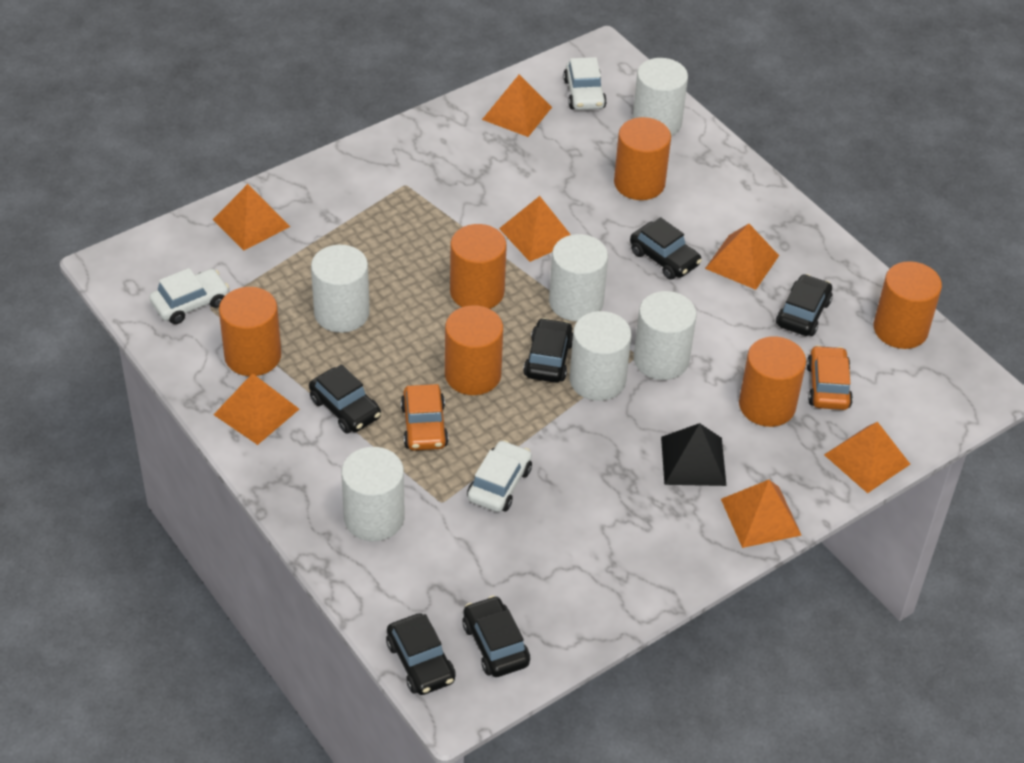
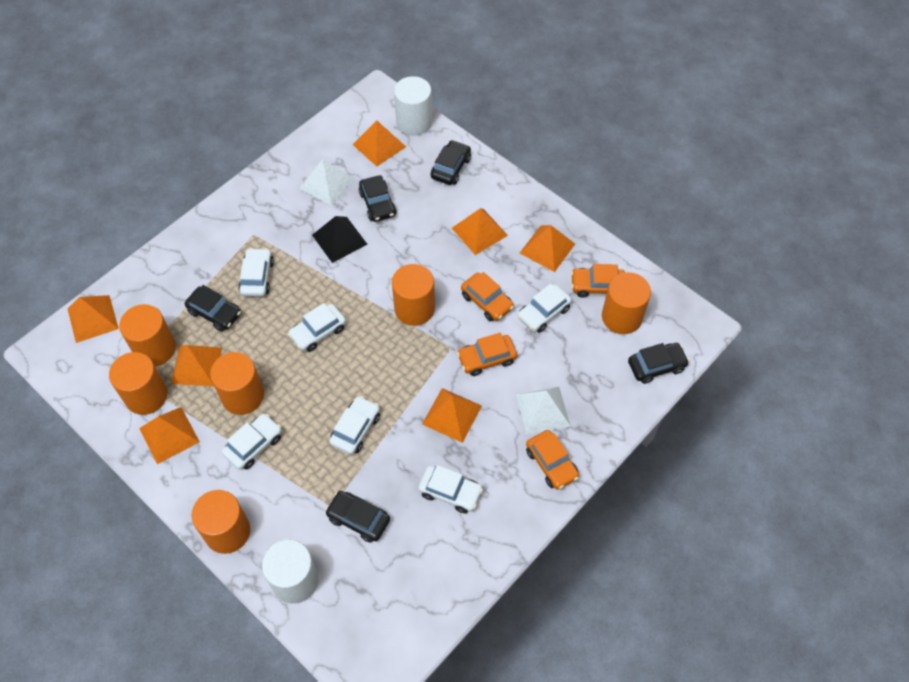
black car: 6 -> 5
orange car: 2 -> 4
white car: 3 -> 6
white cylinder: 6 -> 2
white pyramid: 0 -> 2

